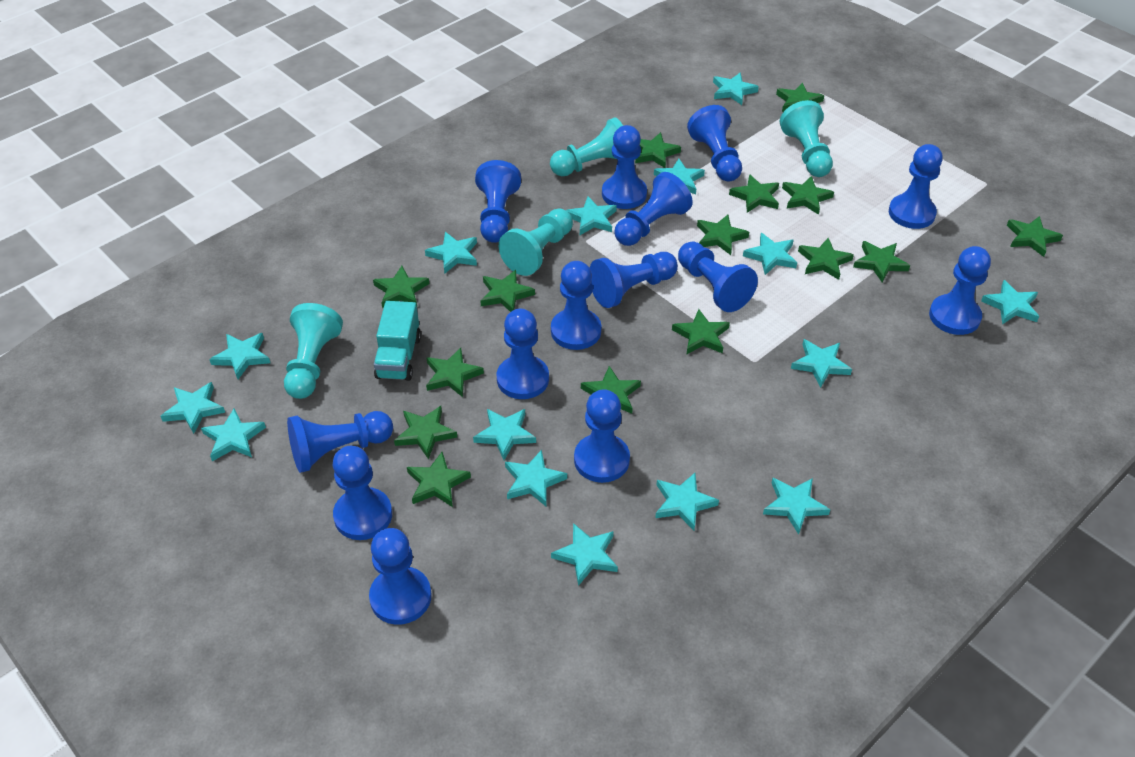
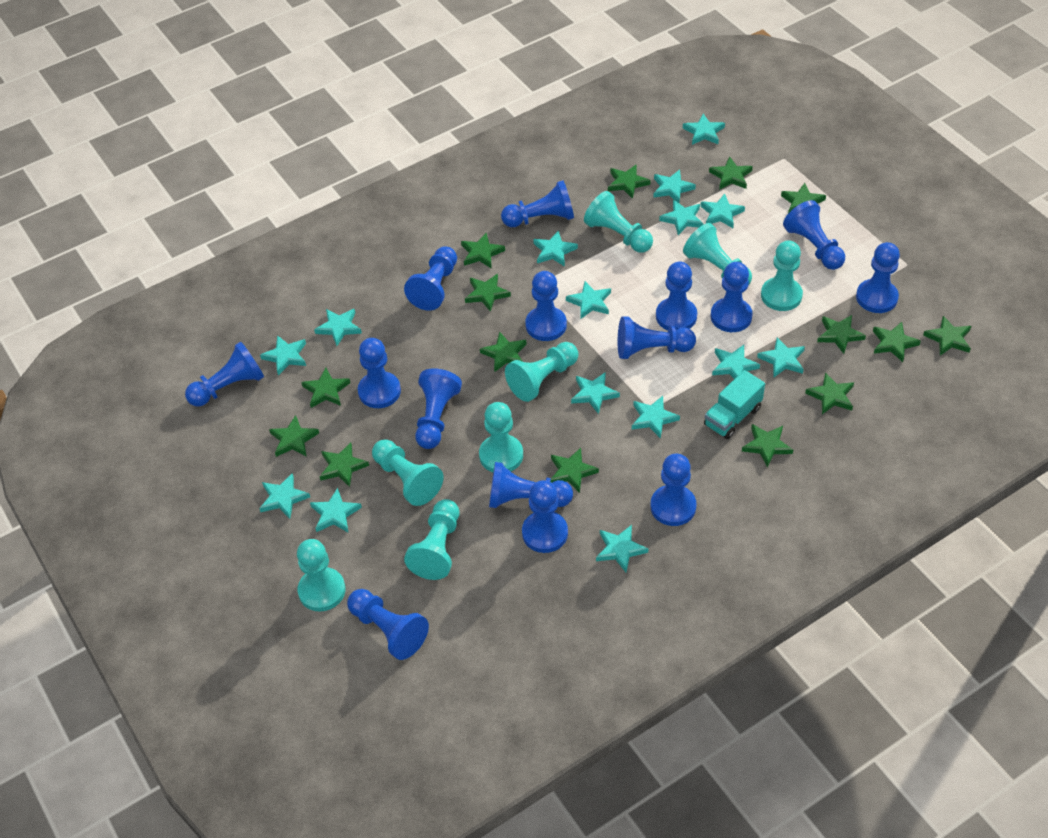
blue pawn: 14 -> 15
turquoise pawn: 4 -> 8

